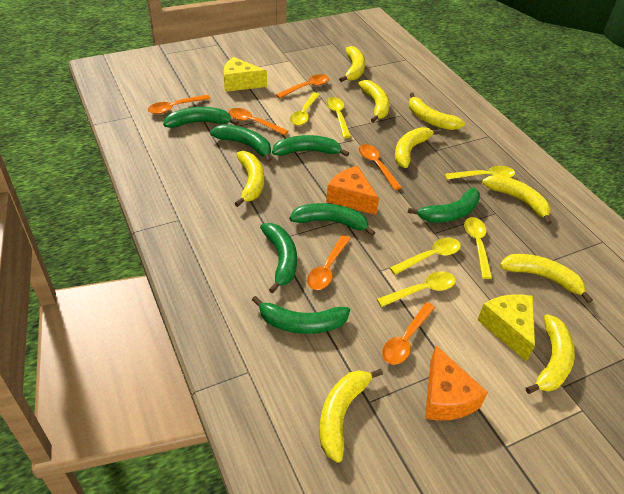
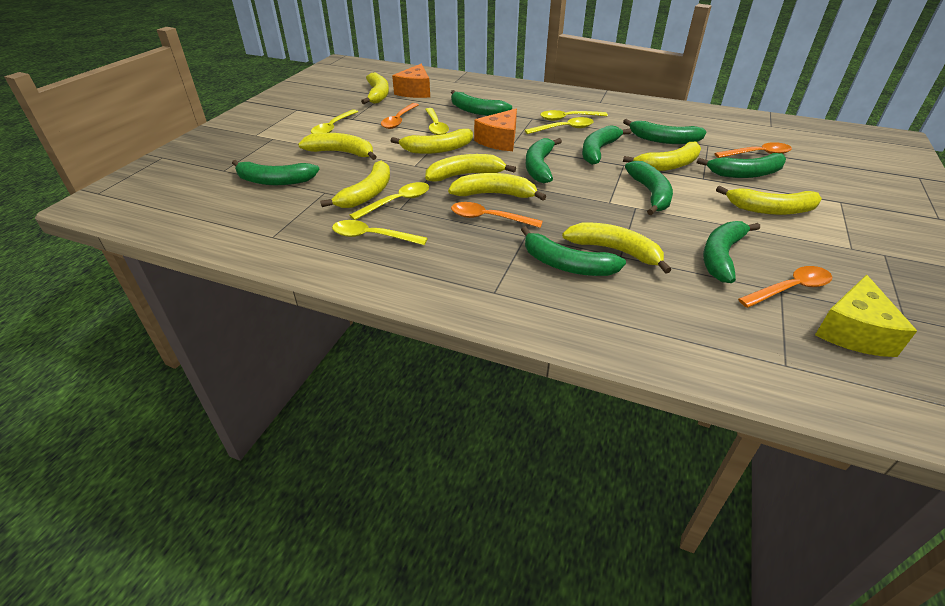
green banana: 7 -> 9
orange spoon: 6 -> 4
yellow cheese: 2 -> 1

